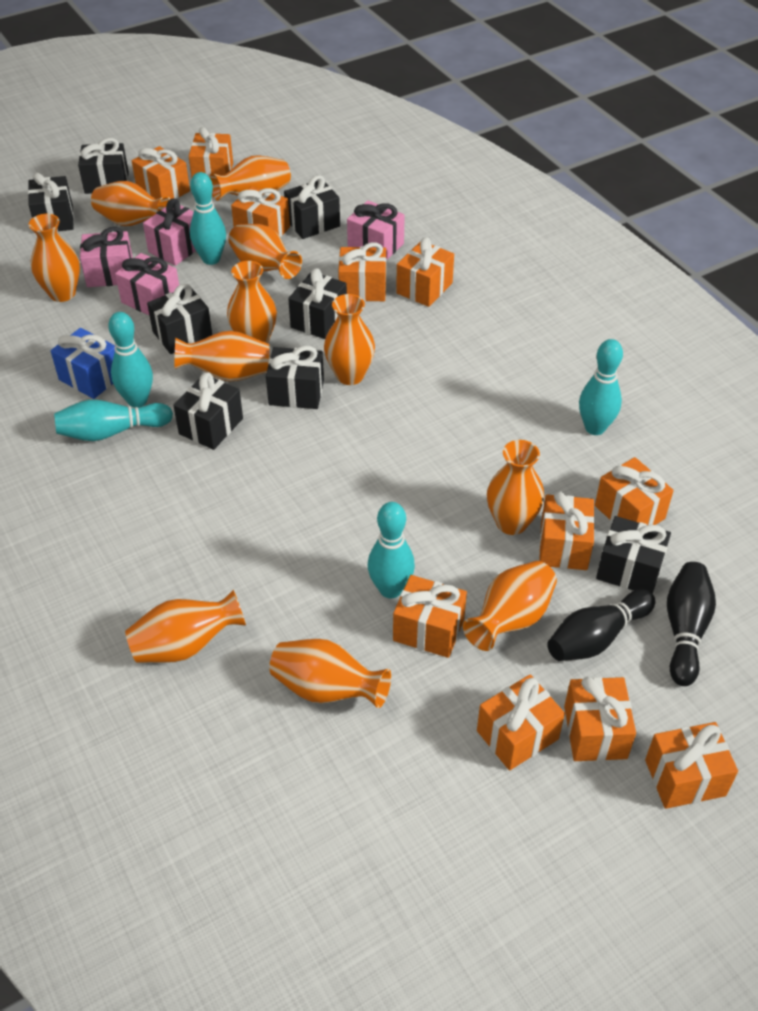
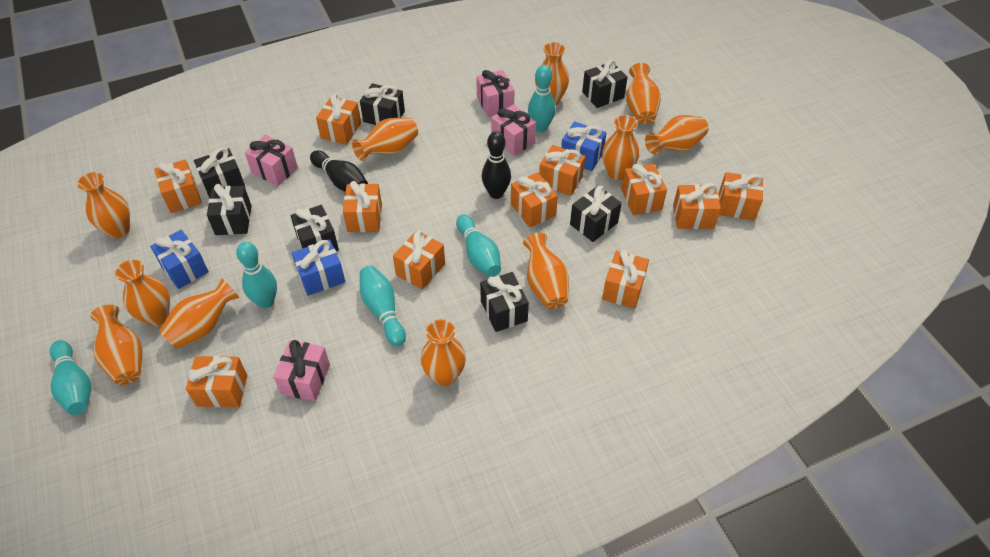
black gift: 8 -> 7
blue gift: 1 -> 3

